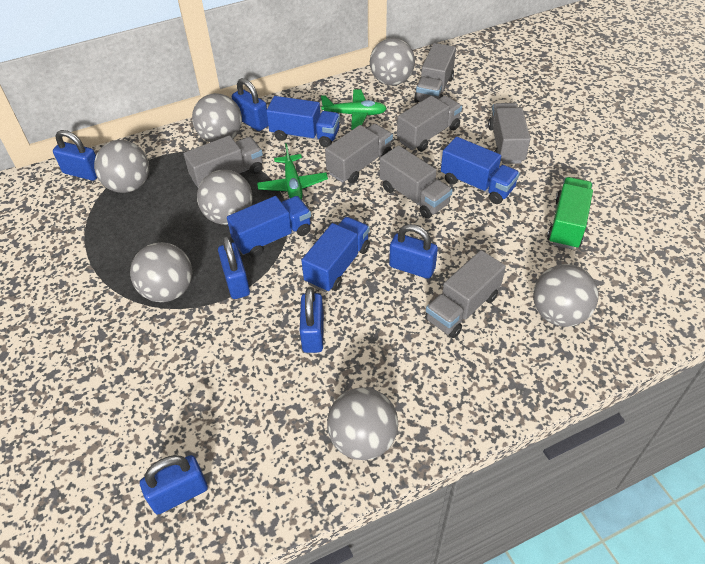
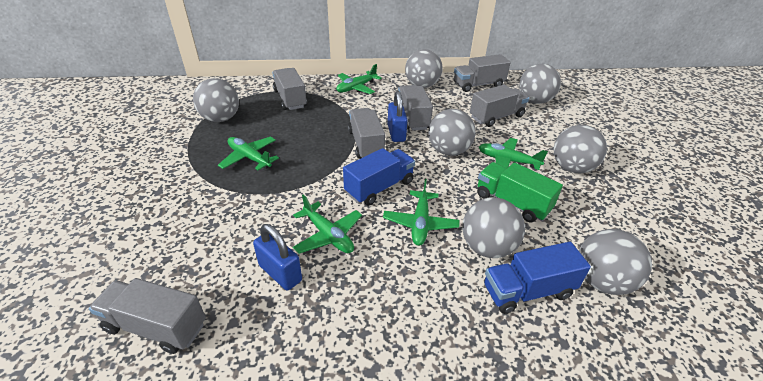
blue padlock: 6 -> 2
blue truck: 4 -> 2
green plane: 2 -> 5
grey truck: 7 -> 6

